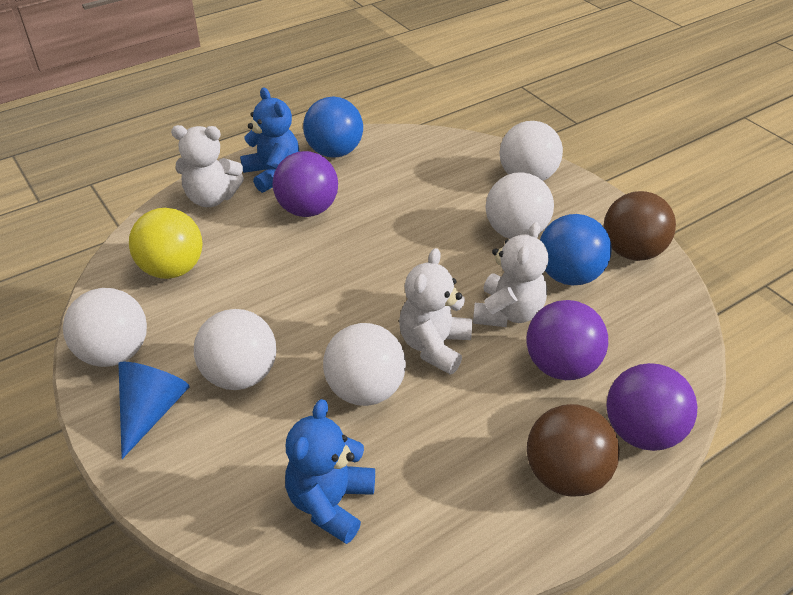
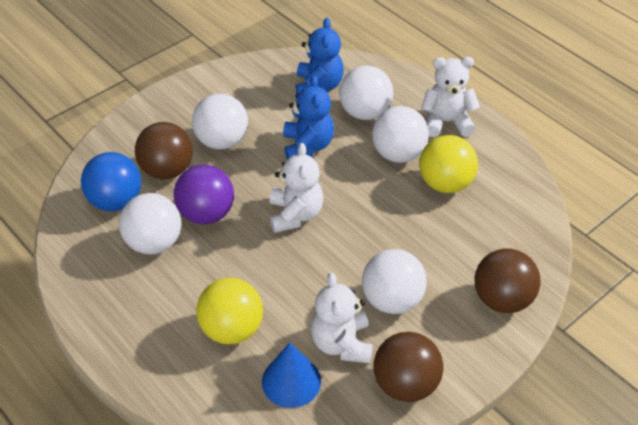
blue ball: 2 -> 1
brown ball: 2 -> 3
purple ball: 3 -> 1
yellow ball: 1 -> 2

